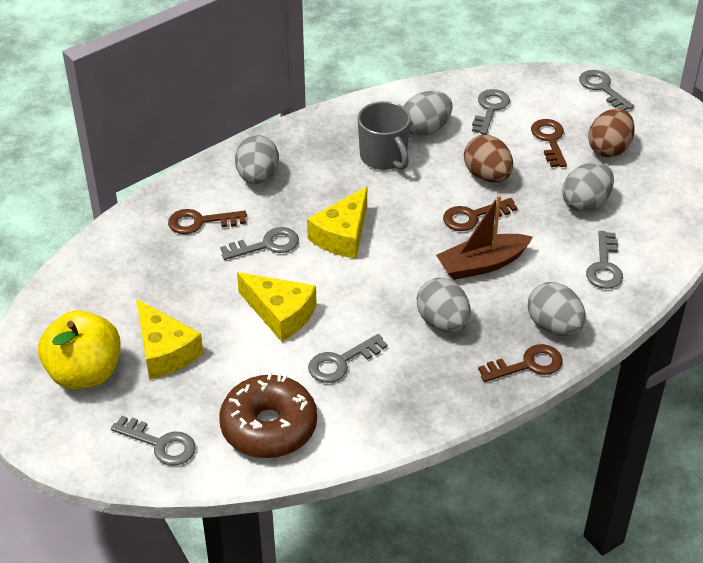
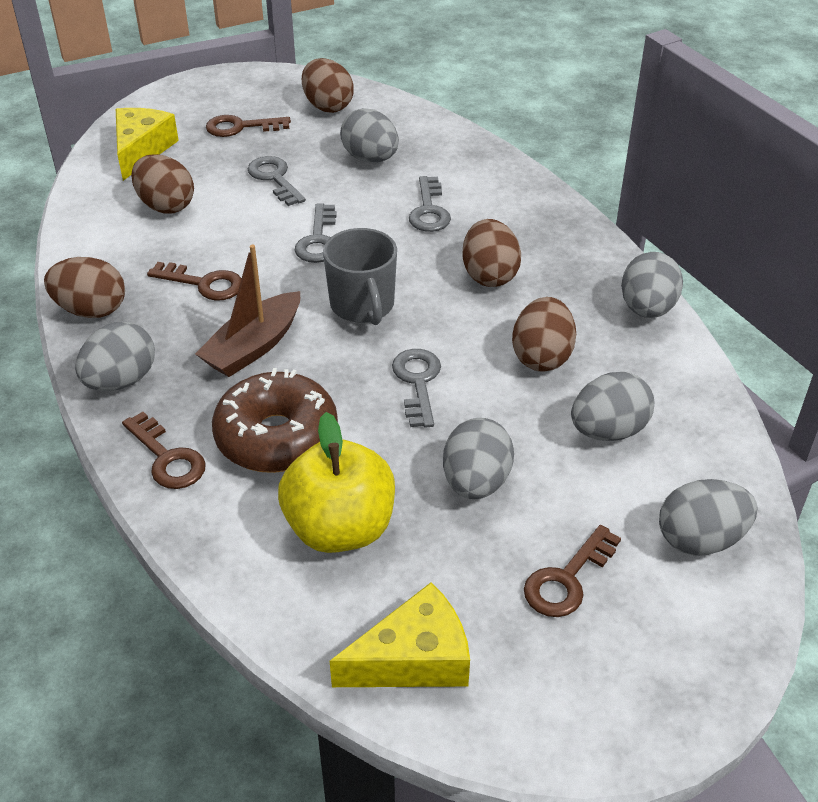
brown egg: 2 -> 5
grey egg: 5 -> 6
grey key: 6 -> 4
yellow cheese: 3 -> 2

